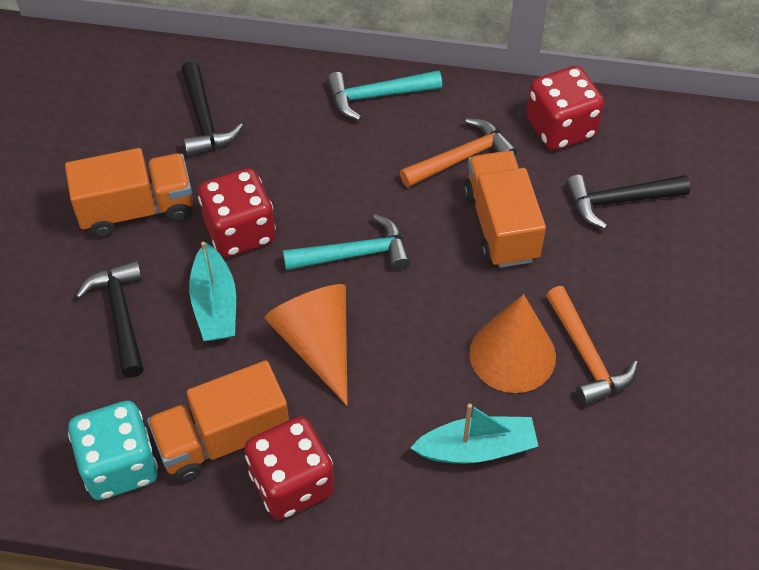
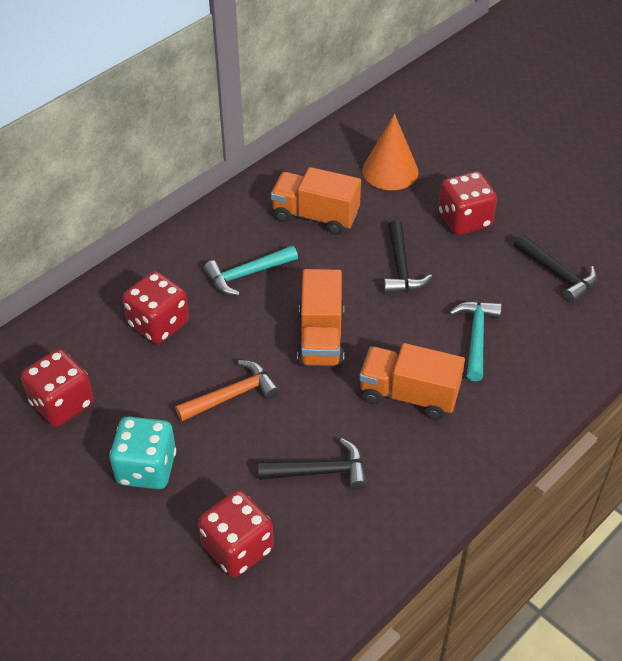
orange cone: 2 -> 1
orange hammer: 2 -> 1
red dice: 3 -> 4
turquoise boat: 2 -> 0

